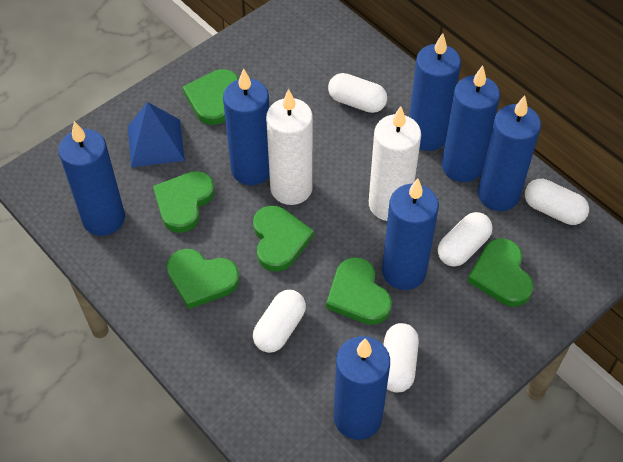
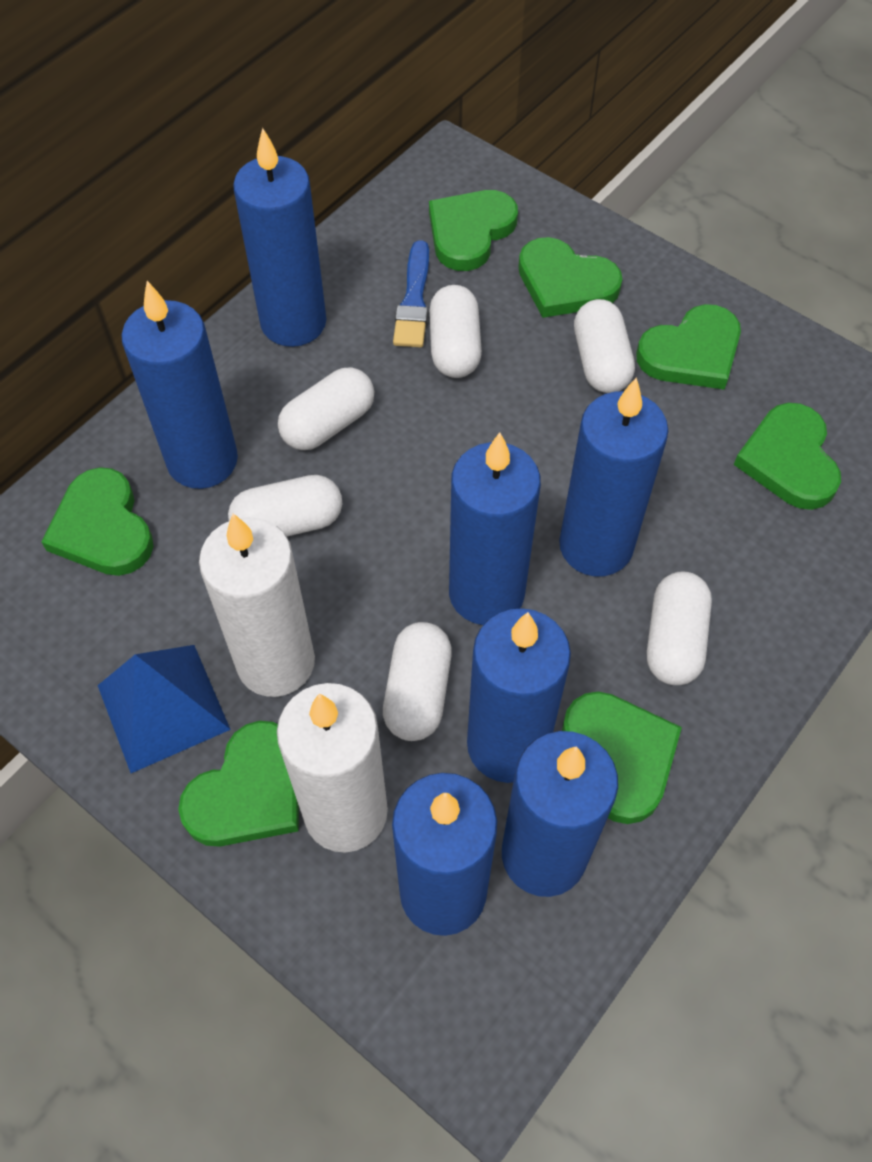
blue brush: 0 -> 1
green heart: 6 -> 7
white capsule: 5 -> 6

